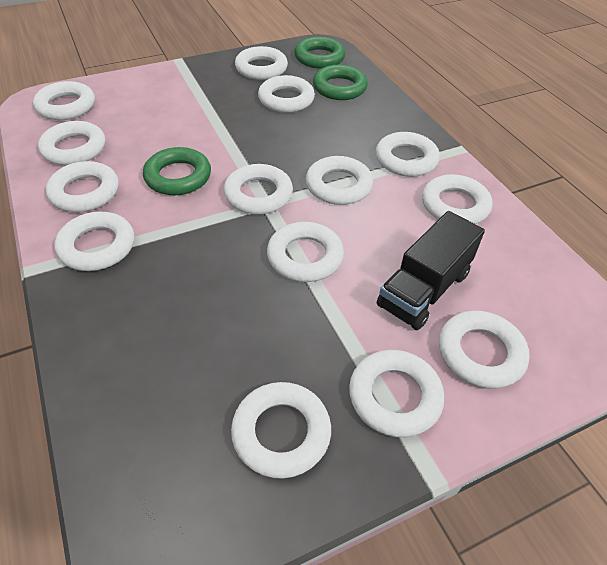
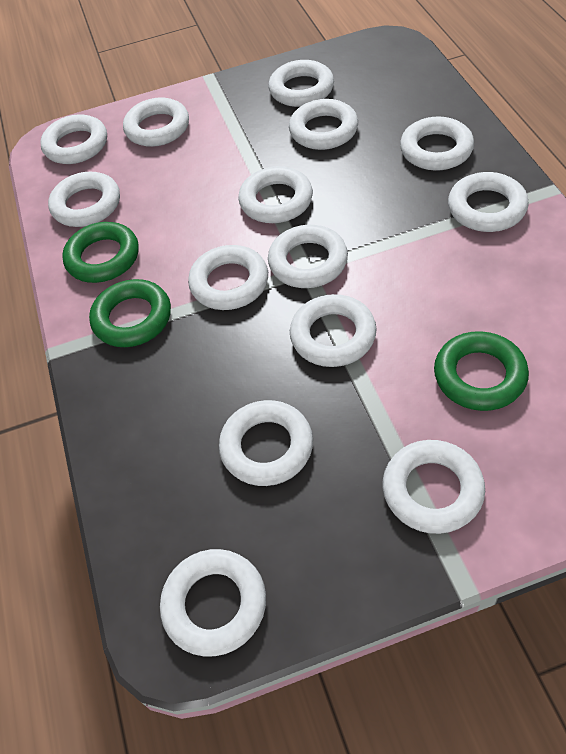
black truck: 1 -> 0

